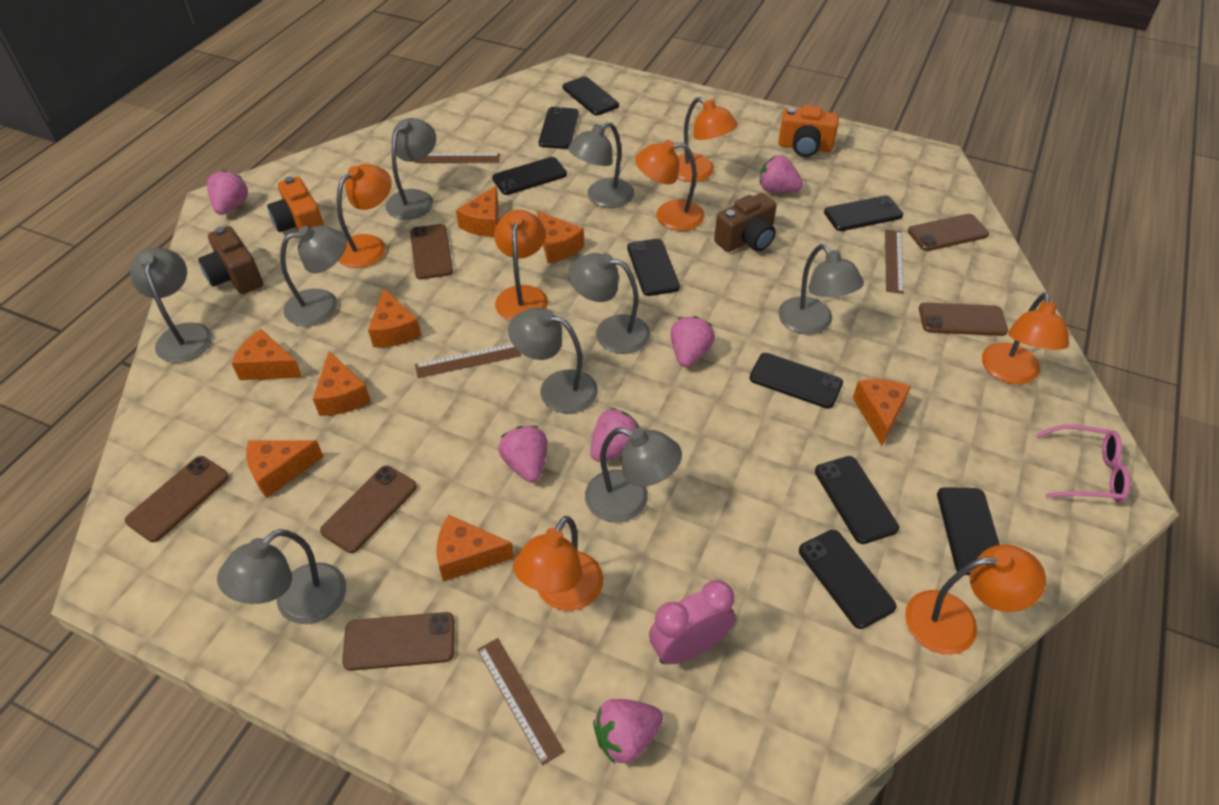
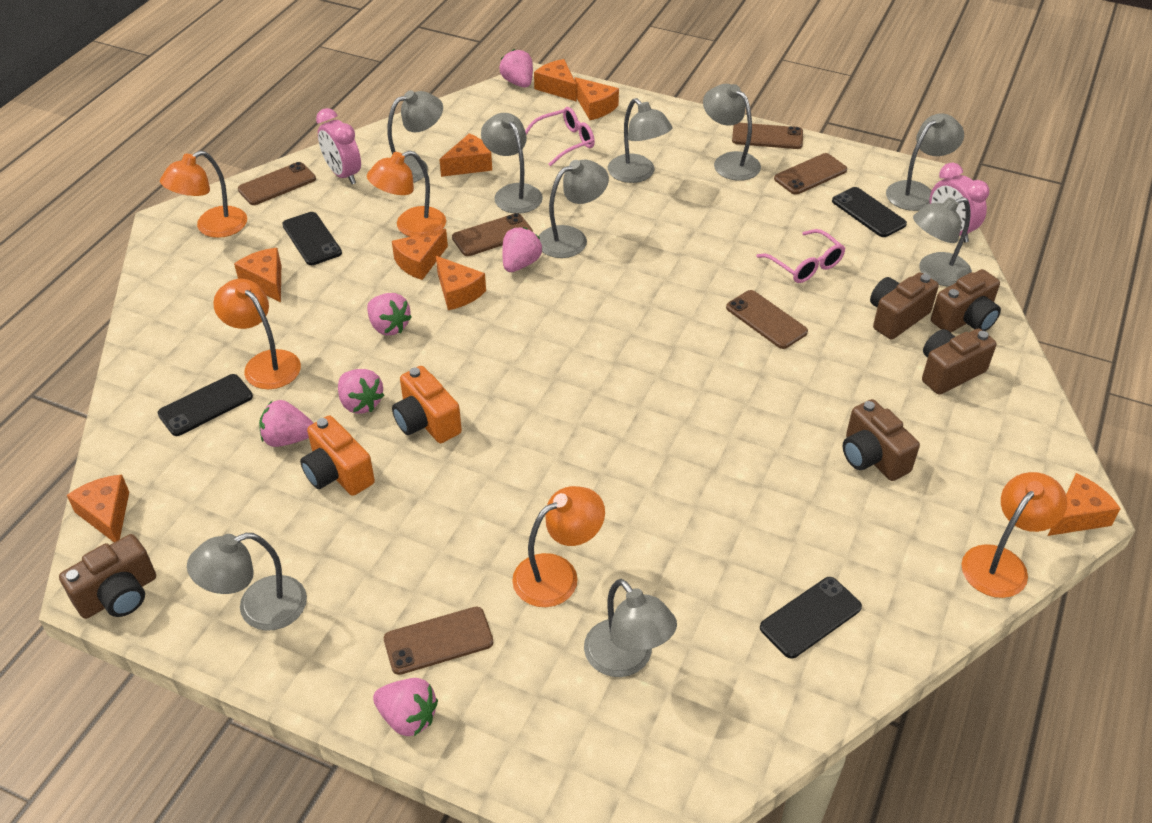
black phone: 9 -> 4
brown camera: 2 -> 5
brown ruler: 4 -> 0
orange lamp: 7 -> 5
pink clock: 1 -> 2
pink glasses: 1 -> 2

